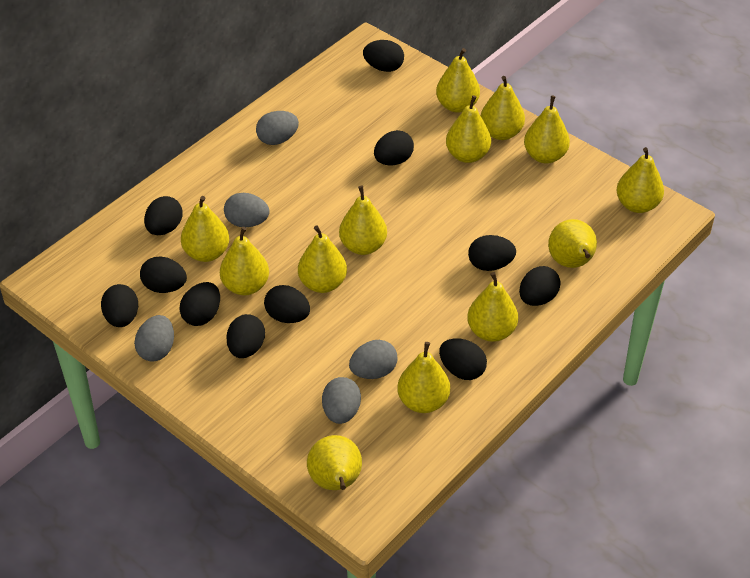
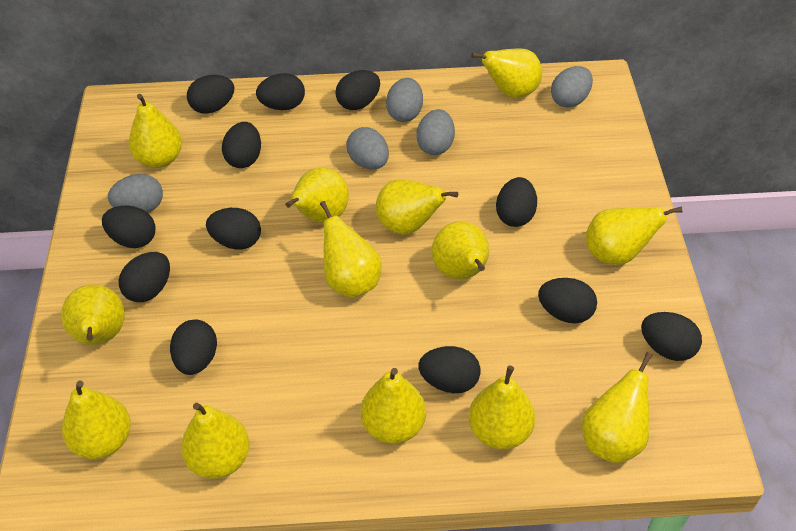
black egg: 11 -> 12

